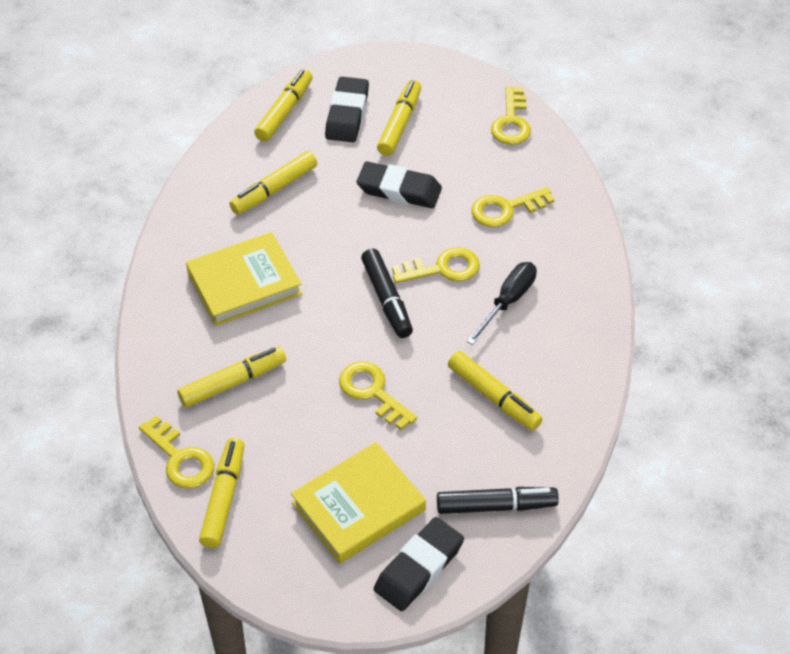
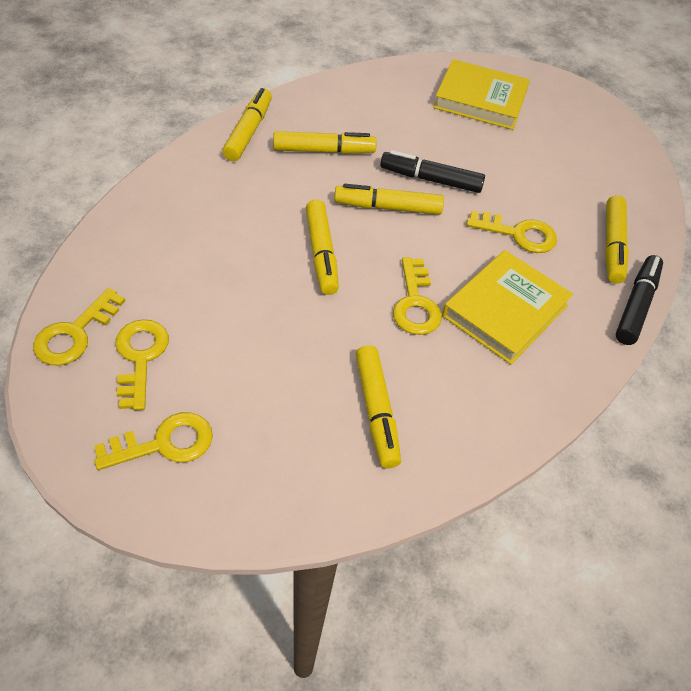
black eraser: 3 -> 0
black screwdriver: 1 -> 0

